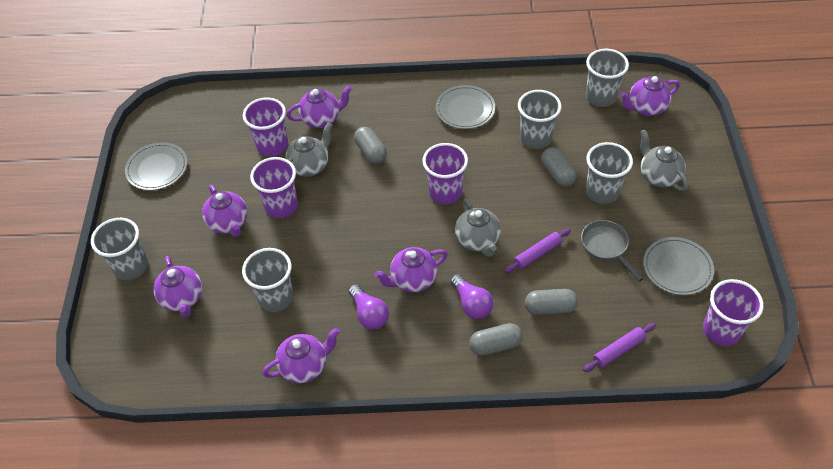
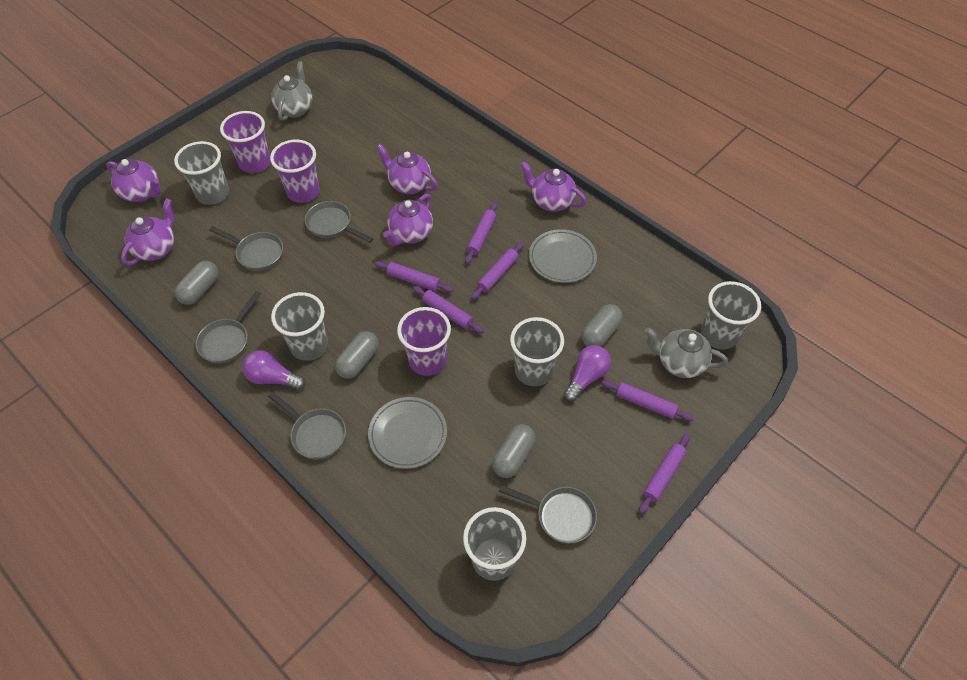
grey pan: 1 -> 5
grey plate: 3 -> 2
grey teapot: 3 -> 2
purple cup: 4 -> 3
purple rolling pin: 2 -> 6
purple teapot: 6 -> 5

